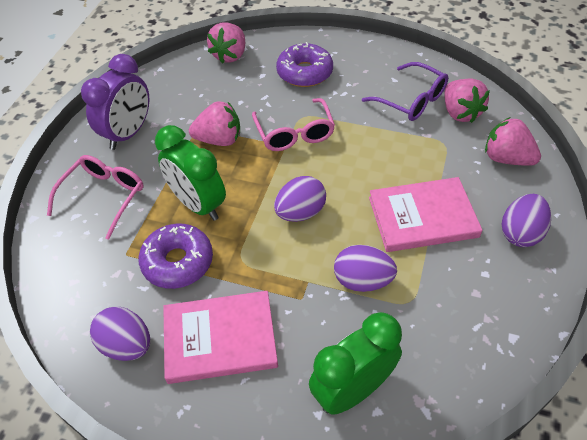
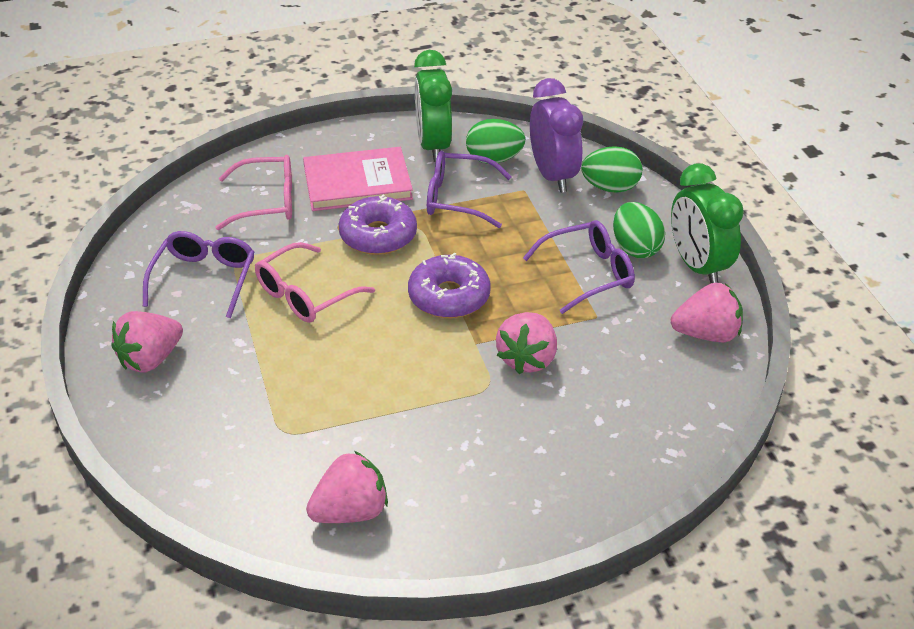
green egg: 0 -> 3
pink book: 2 -> 1
purple egg: 4 -> 0
purple glasses: 1 -> 3

